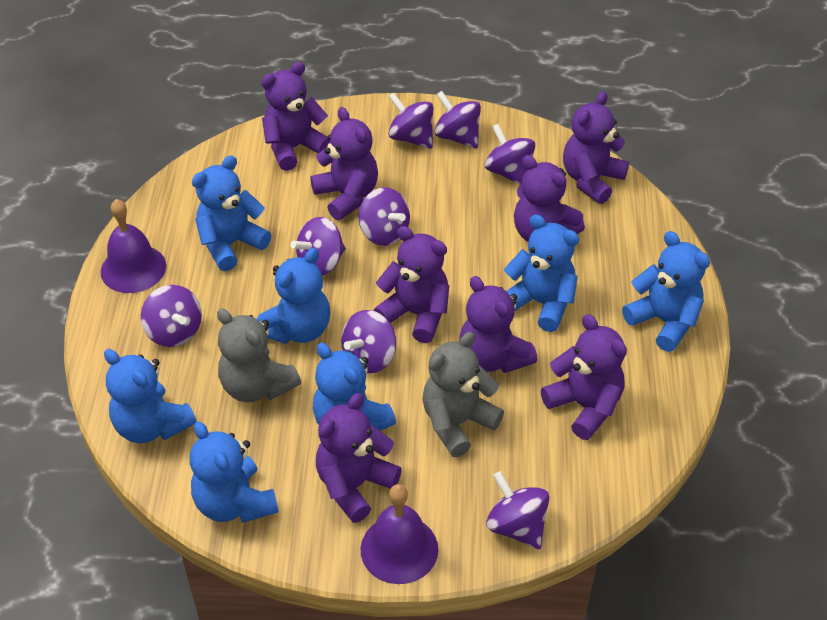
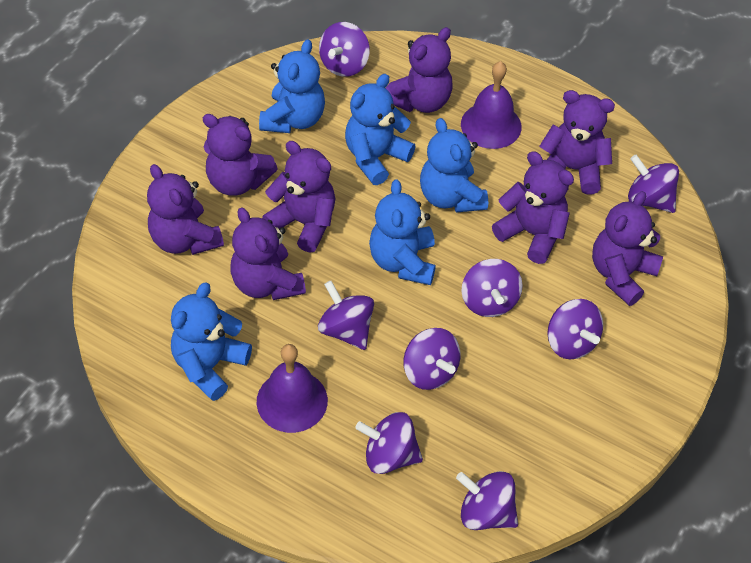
blue teddy bear: 7 -> 5
grey teddy bear: 2 -> 0

